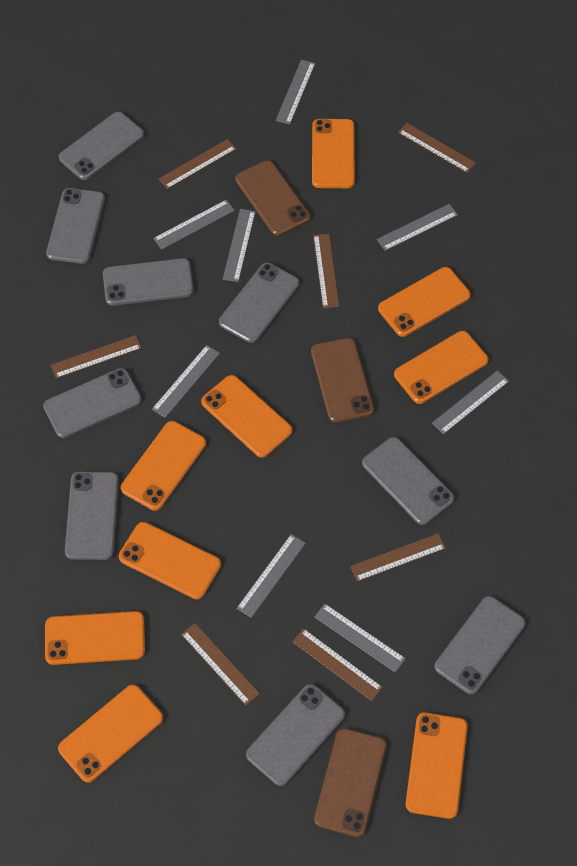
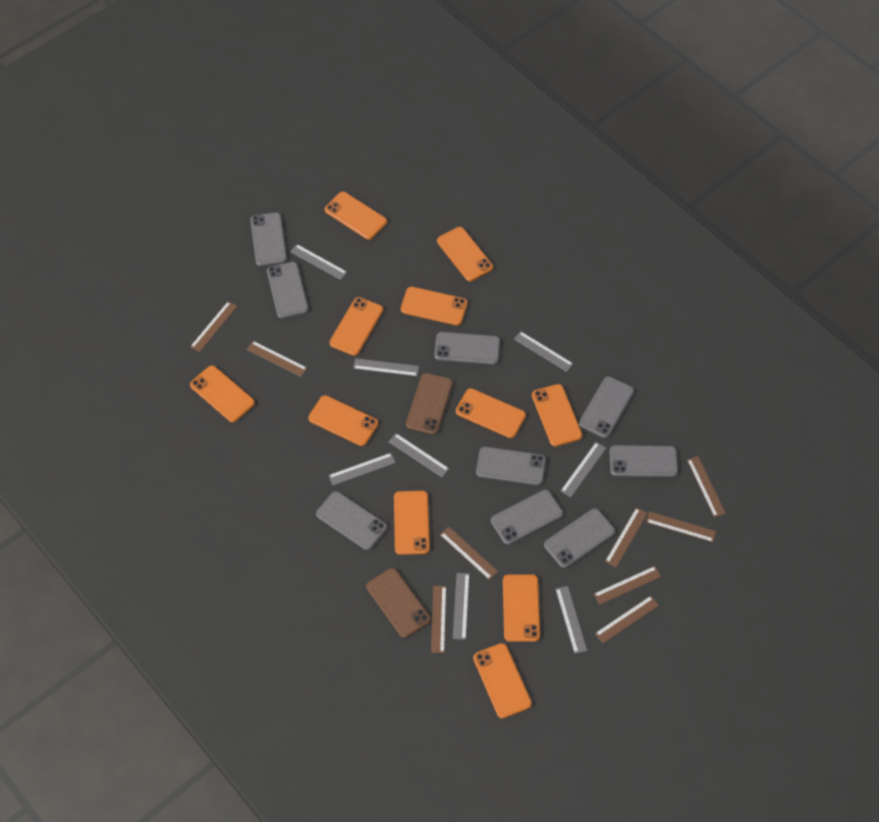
brown phone: 3 -> 2
brown ruler: 7 -> 9
orange phone: 9 -> 11

